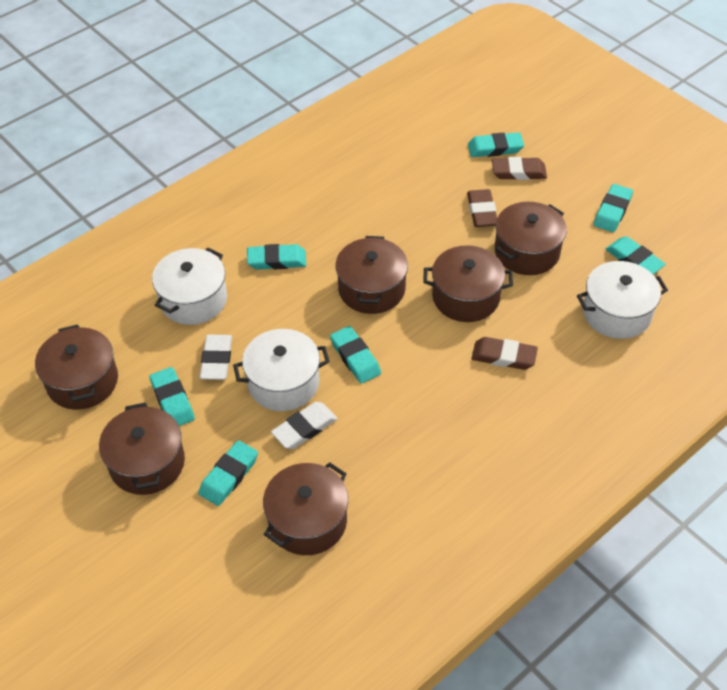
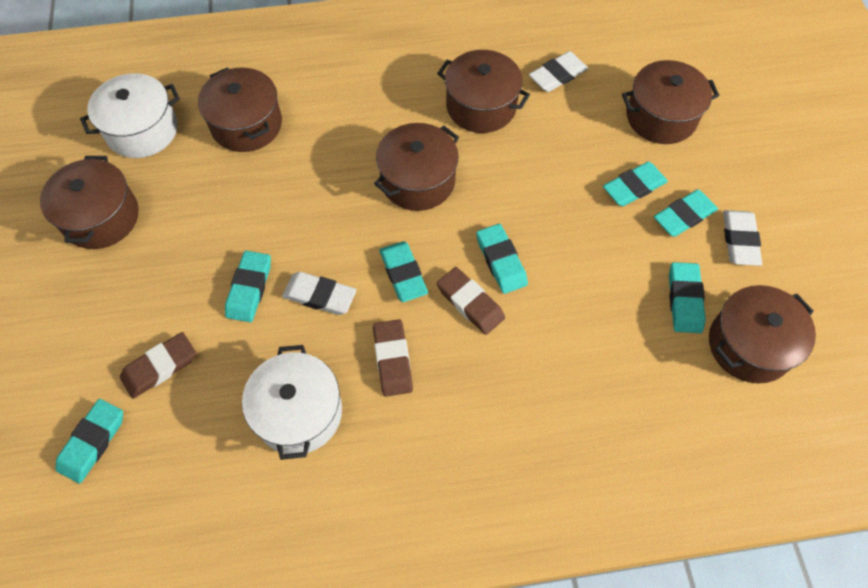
white eraser: 2 -> 3
white pot: 3 -> 2

